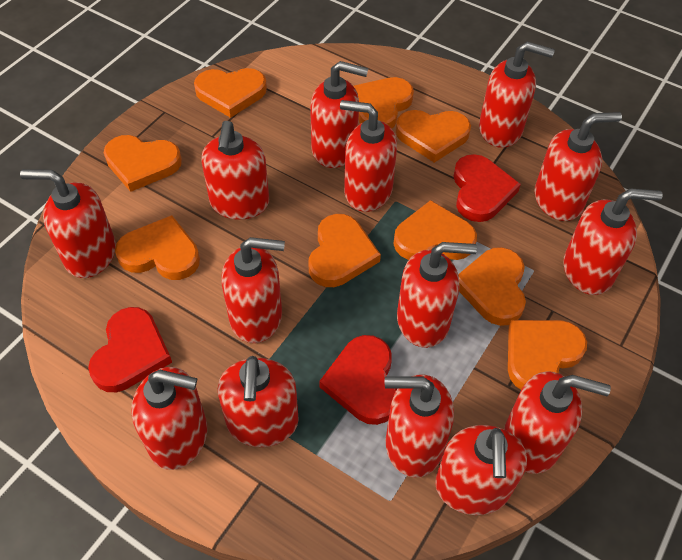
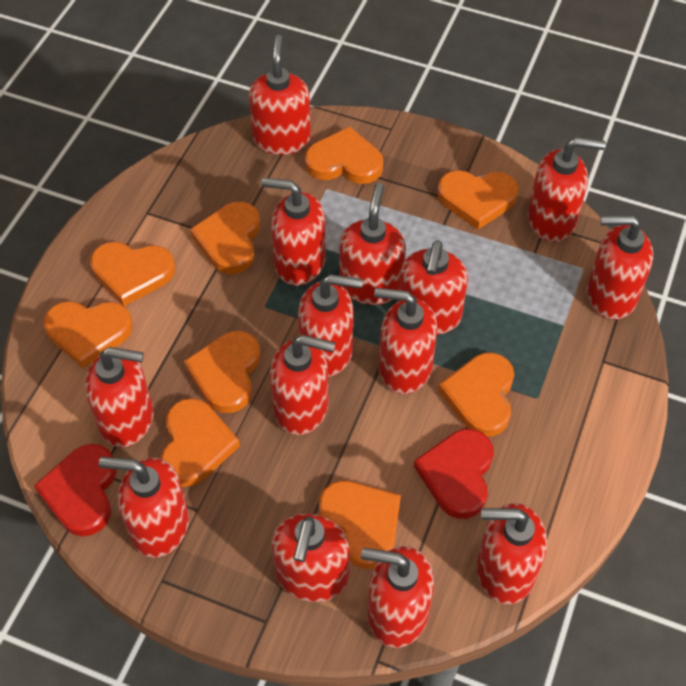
red heart: 3 -> 2

